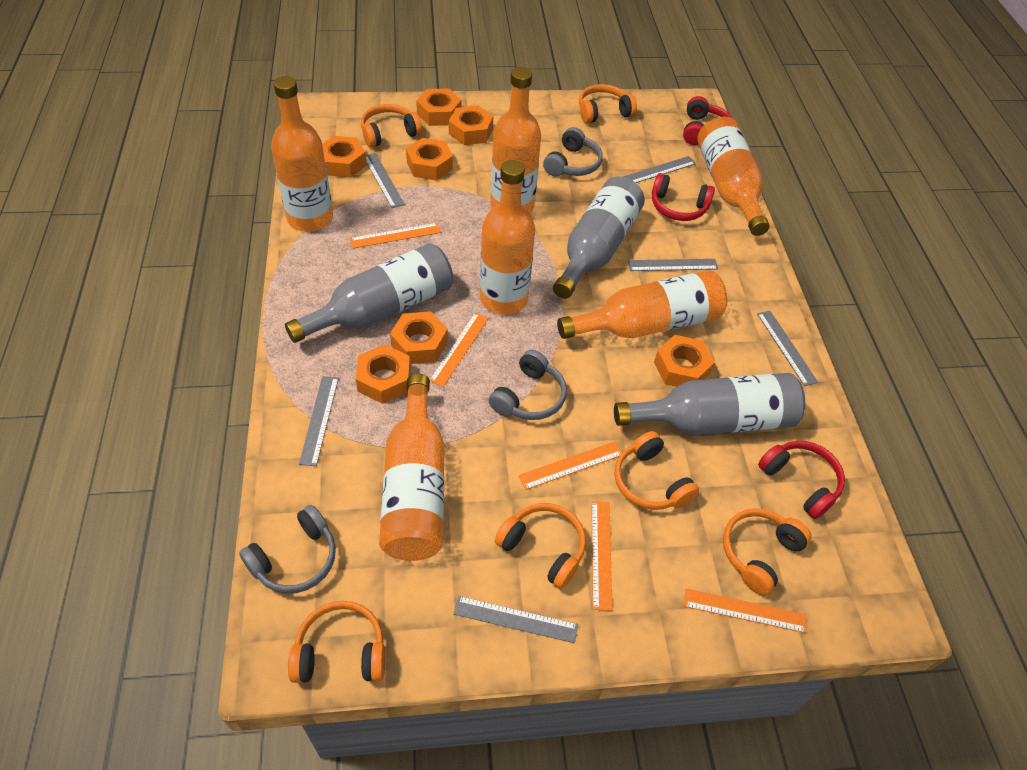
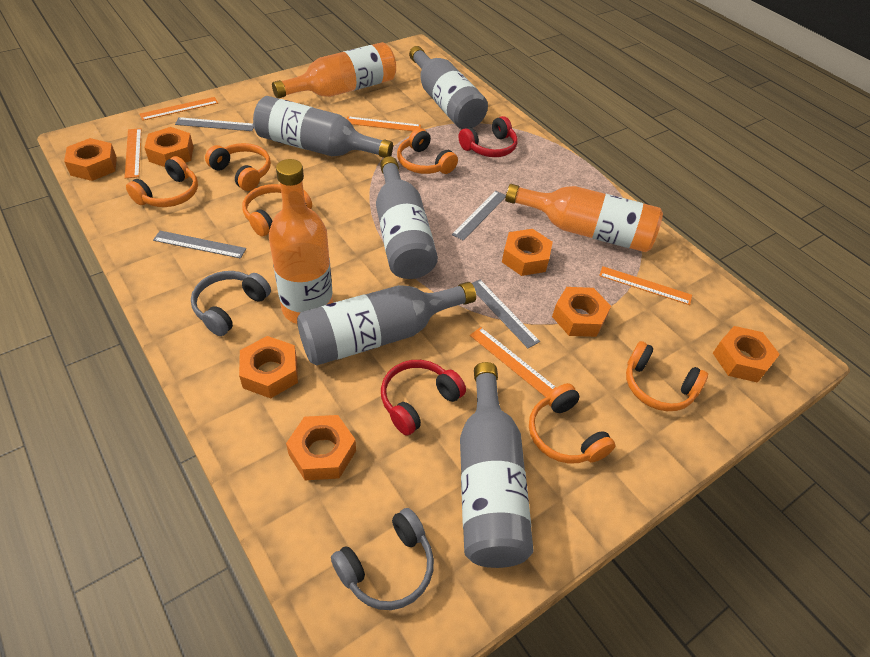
grey bottle: 3 -> 5
grey headphones: 3 -> 2
grey ruler: 6 -> 4
orange bottle: 6 -> 3
red headphones: 3 -> 2

